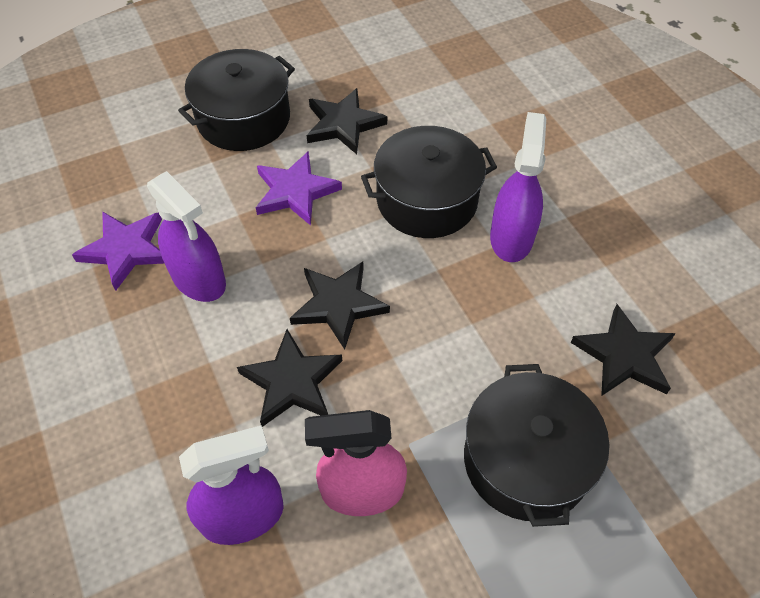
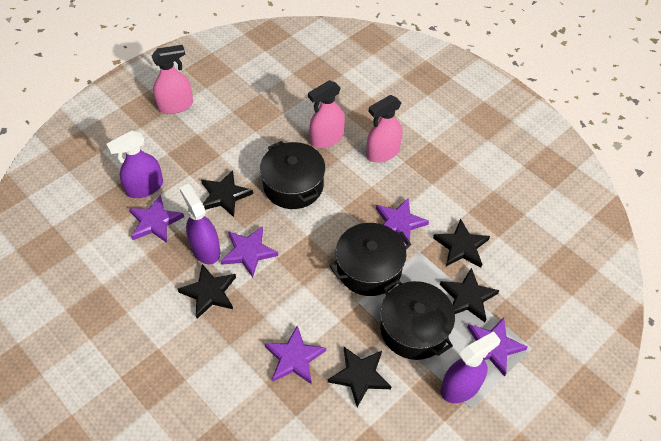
black star: 4 -> 5
pink spray bottle: 1 -> 3
purple star: 2 -> 5

